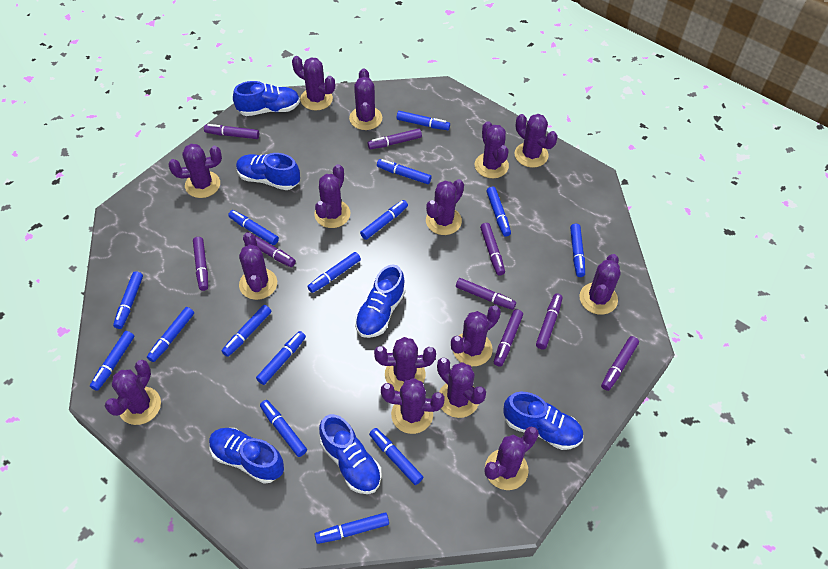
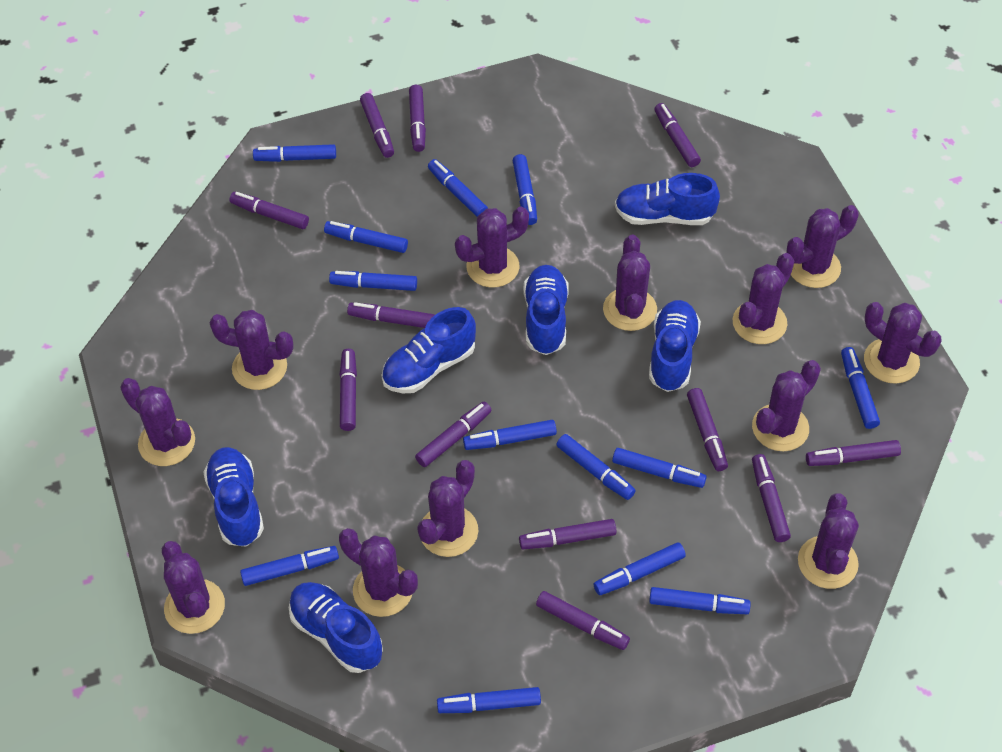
blue marker: 15 -> 13
purple cactus: 15 -> 12
purple marker: 9 -> 12

